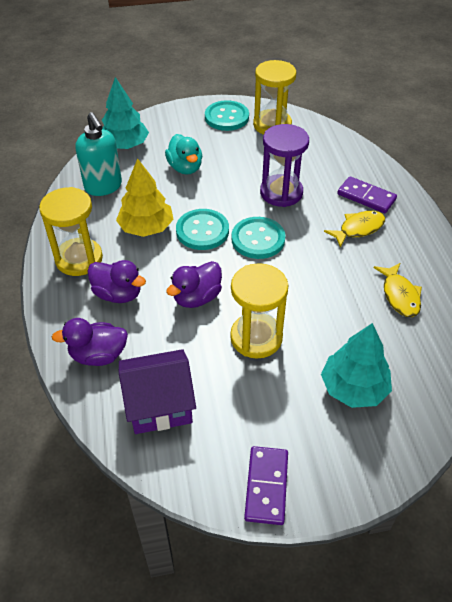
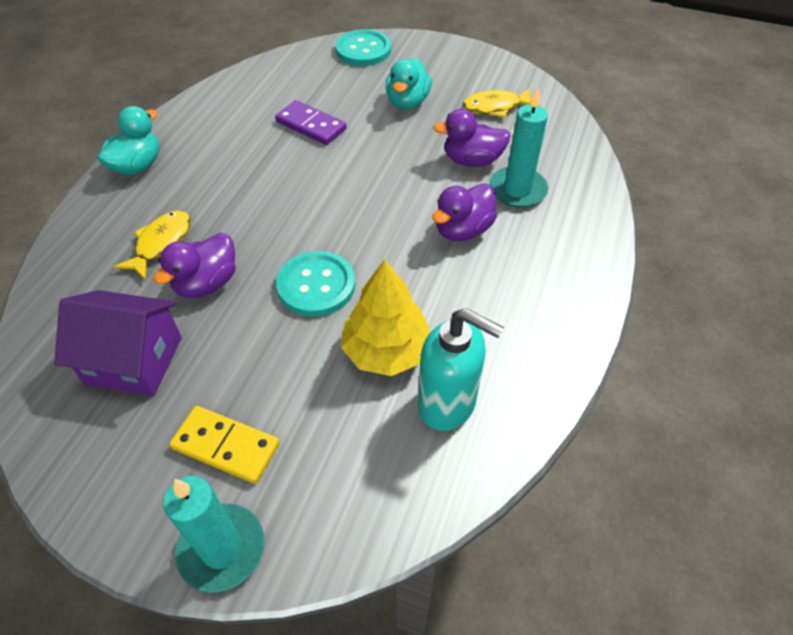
purple domino: 2 -> 1
purple hourglass: 1 -> 0
turquoise button: 3 -> 2
turquoise candle: 0 -> 2
turquoise duck: 1 -> 2
turquoise tree: 2 -> 0
yellow domino: 0 -> 1
yellow hourglass: 3 -> 0

